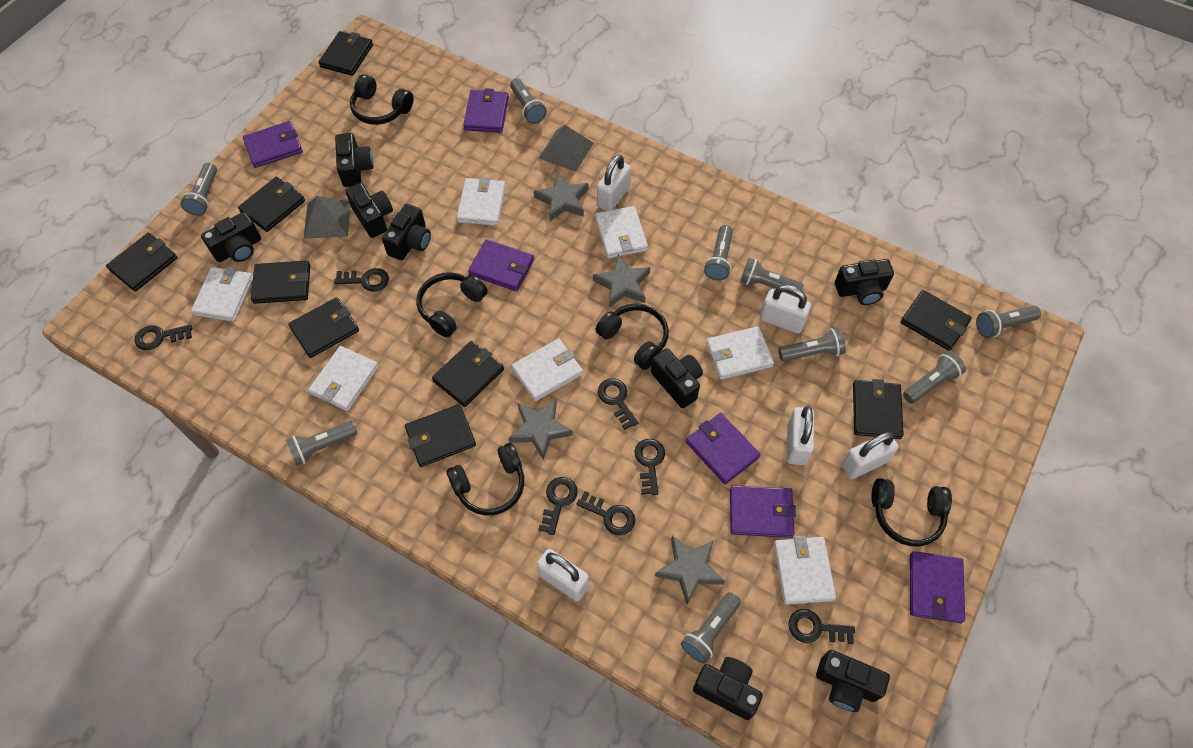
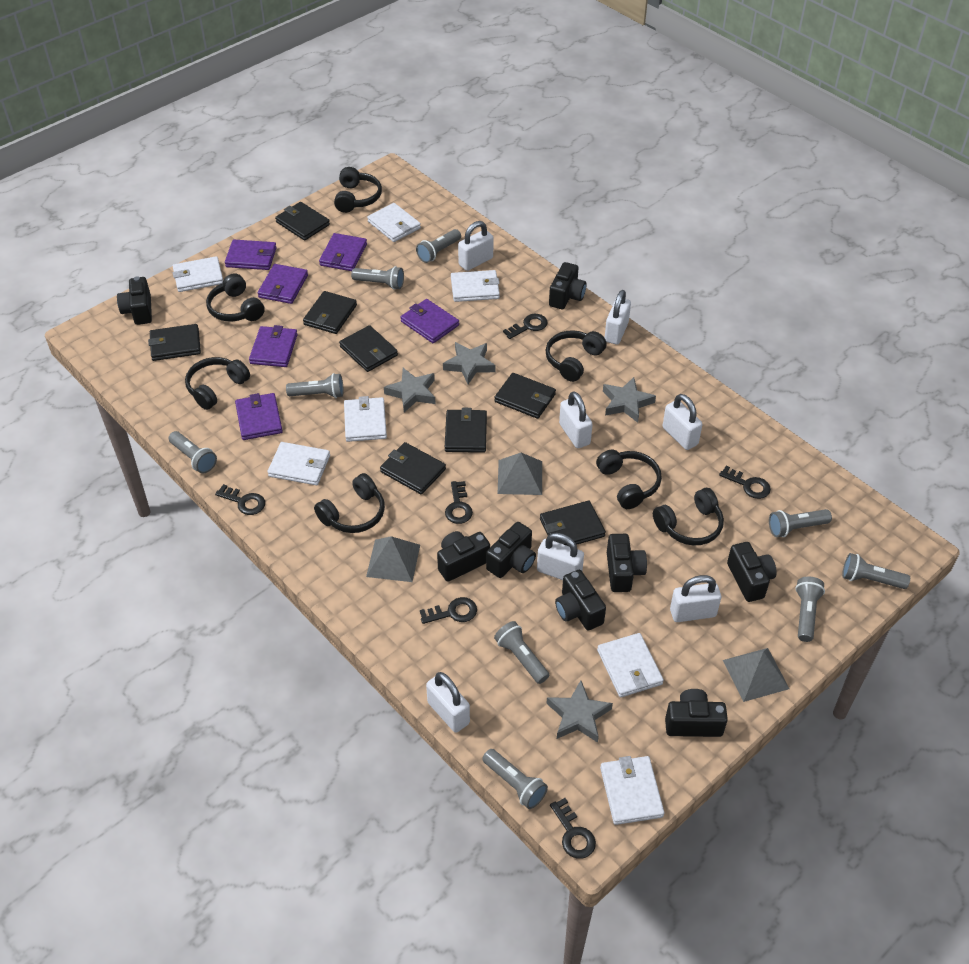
black headphones: 5 -> 7
black key: 7 -> 6
black wallet: 9 -> 8
grey pyramid: 2 -> 3
white padlock: 5 -> 7

